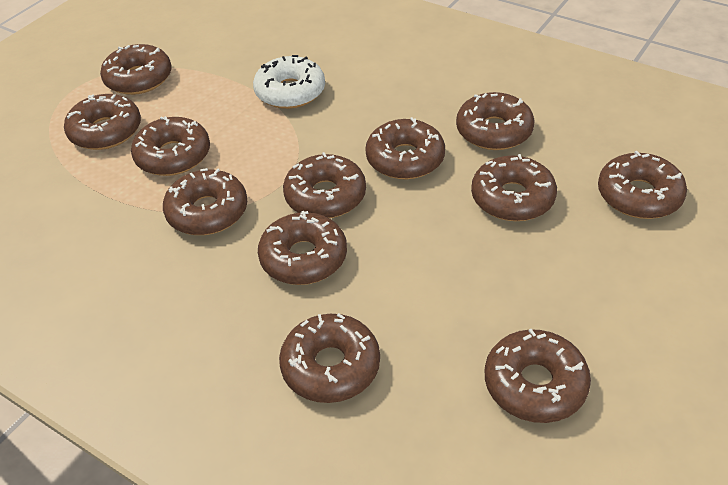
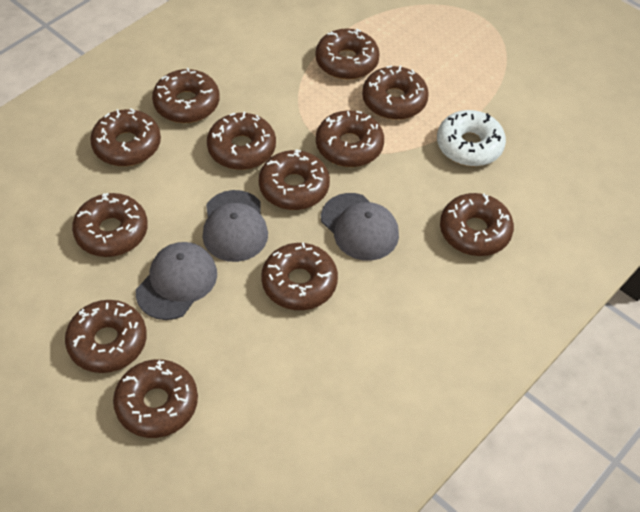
grey cap: 0 -> 3

